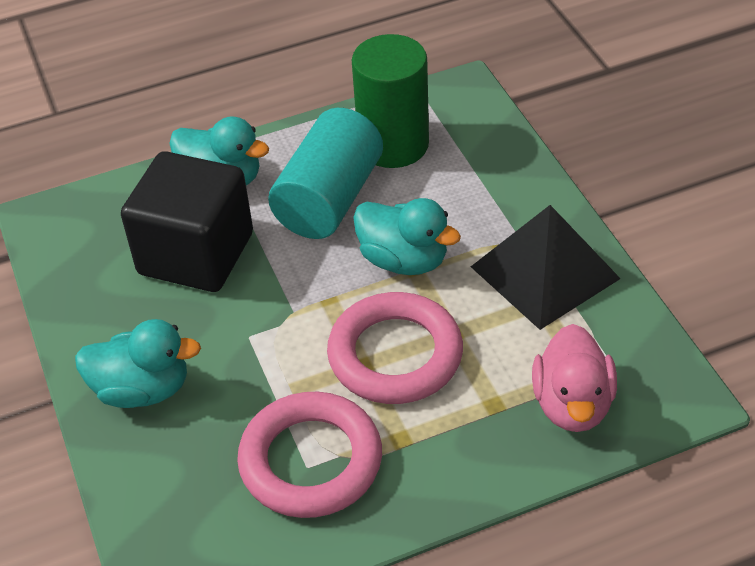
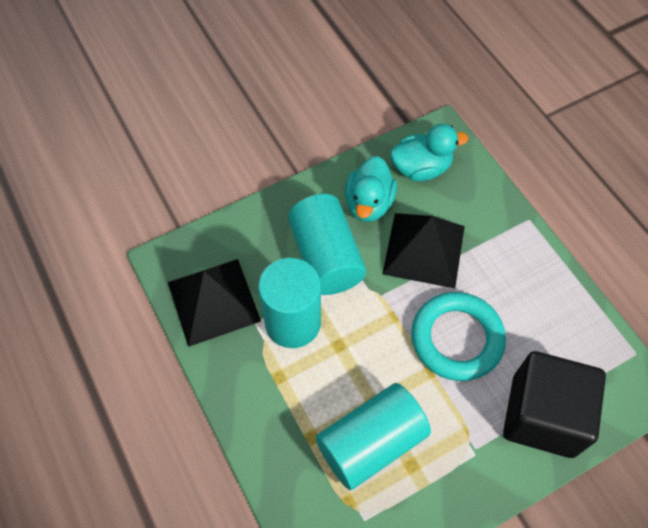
black pyramid: 1 -> 2
green cylinder: 1 -> 0
pink duck: 1 -> 0
pink ring: 2 -> 0
turquoise cylinder: 1 -> 3
turquoise duck: 3 -> 2
turquoise ring: 0 -> 1

